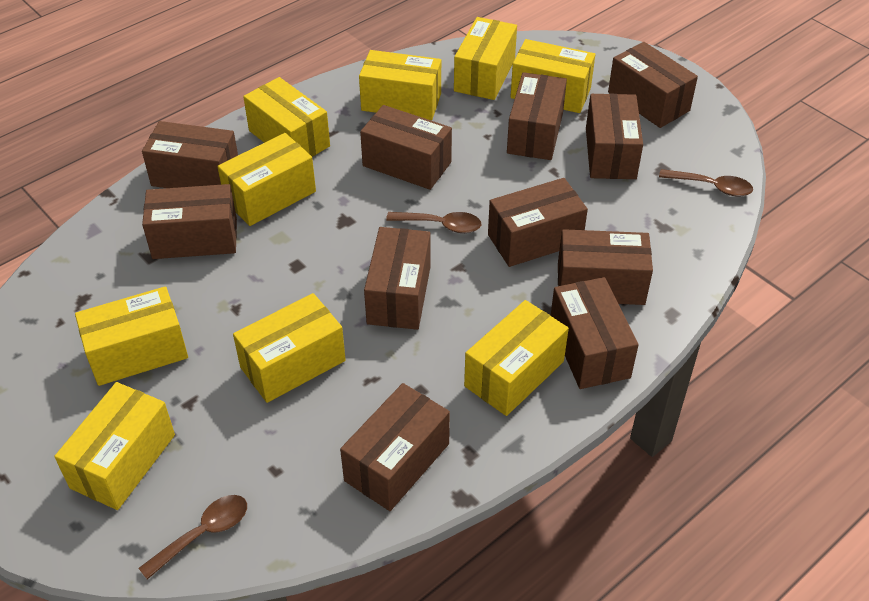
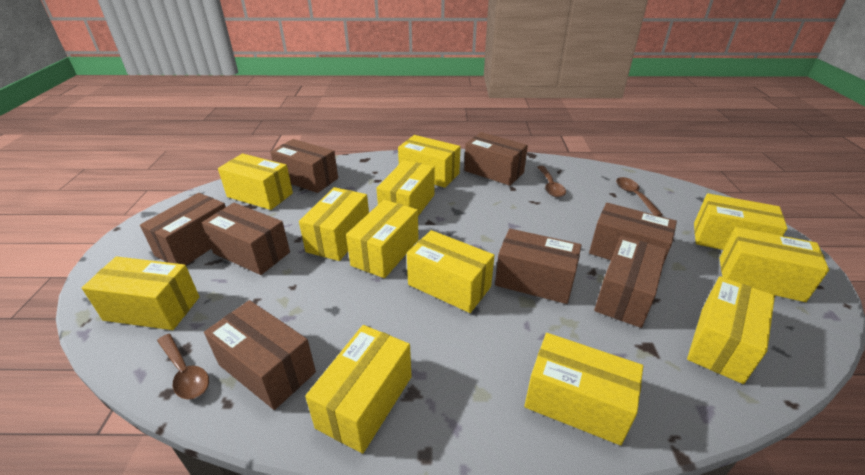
brown box: 11 -> 8
yellow box: 9 -> 12

